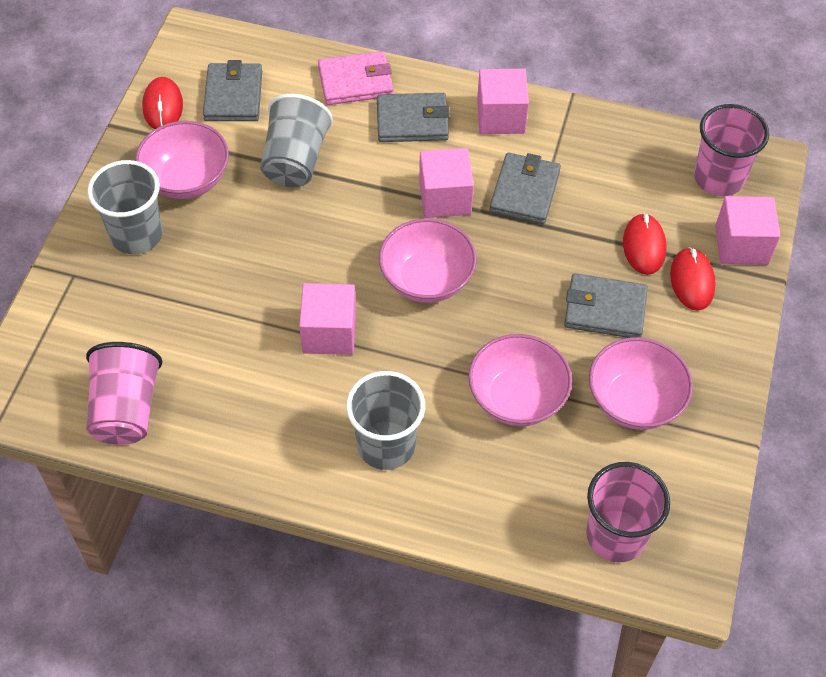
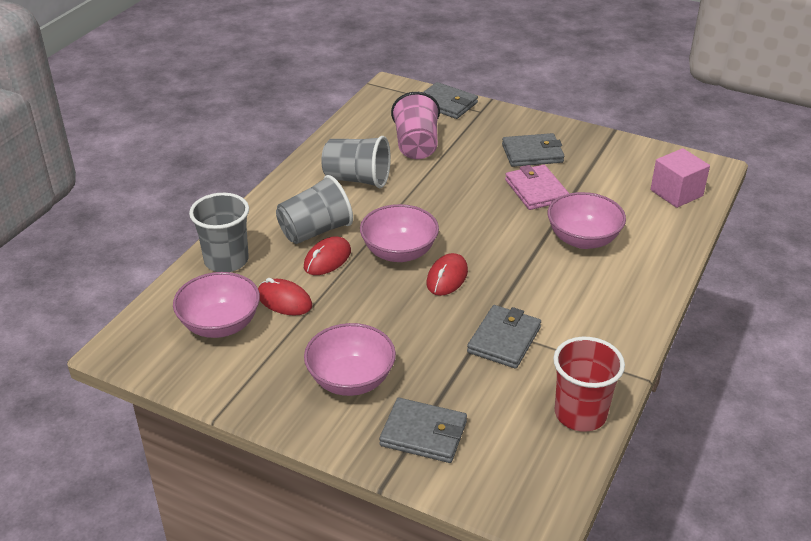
pink cube: 4 -> 1
pink cup: 3 -> 1
red cup: 0 -> 1

